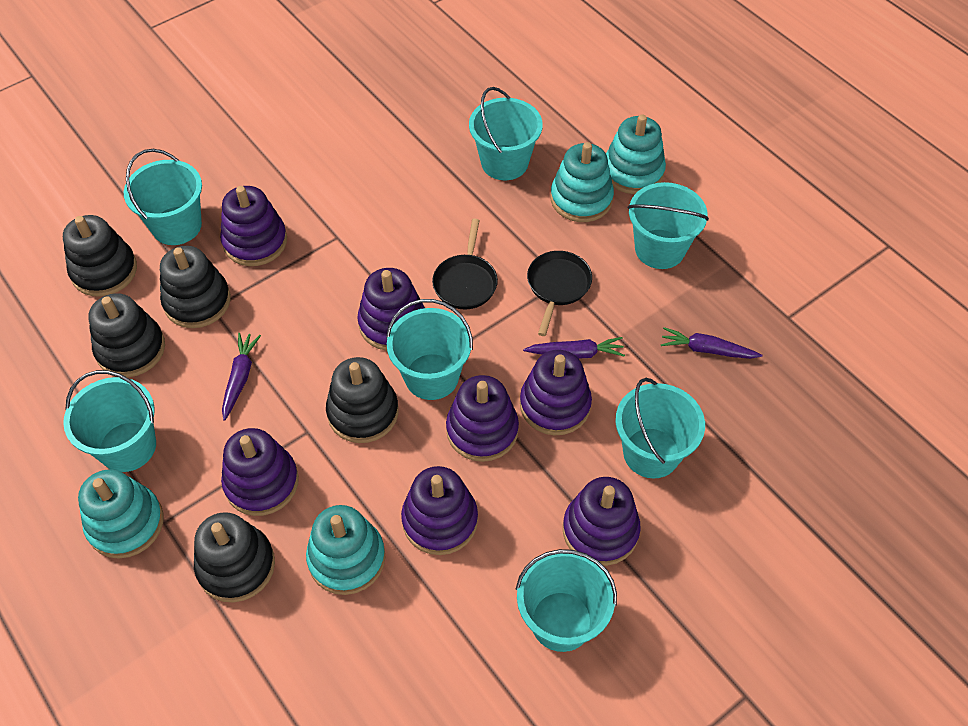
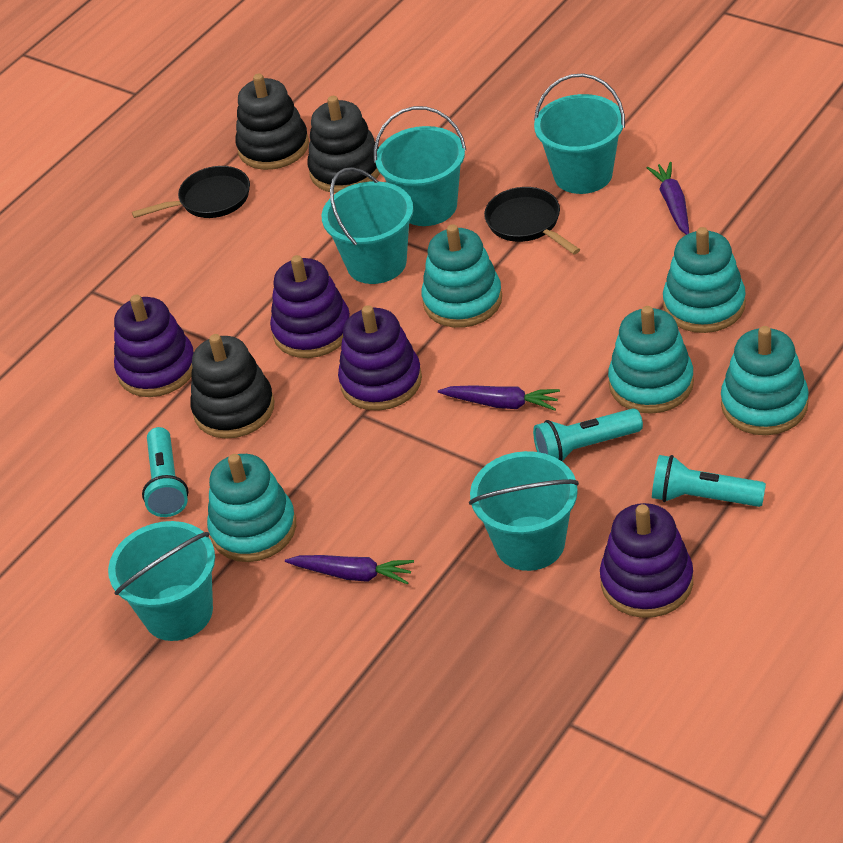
black stacking toy: 5 -> 3
purple stacking toy: 7 -> 4
turquoise bucket: 7 -> 5
turquoise flashlight: 0 -> 3
turquoise stacking toy: 4 -> 5

